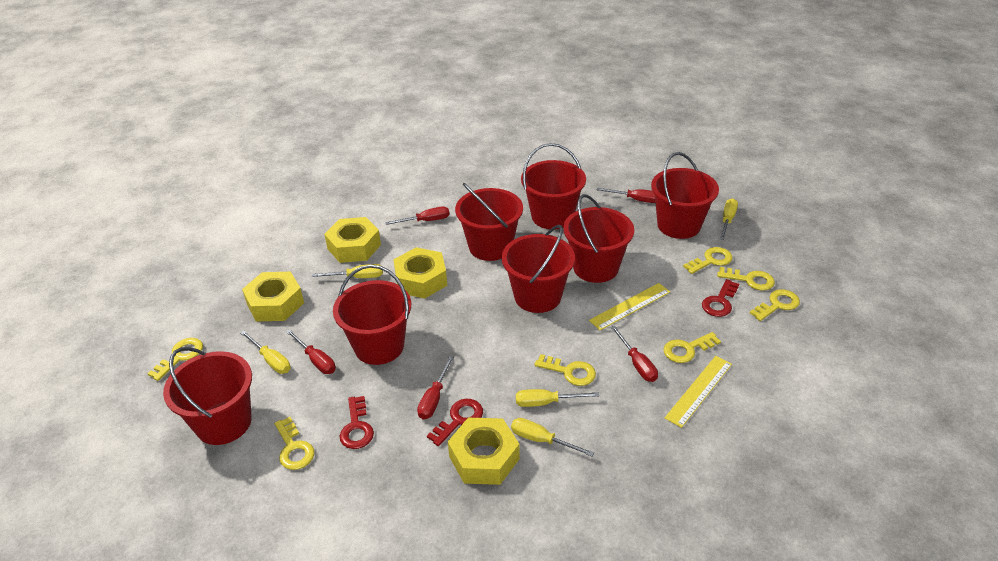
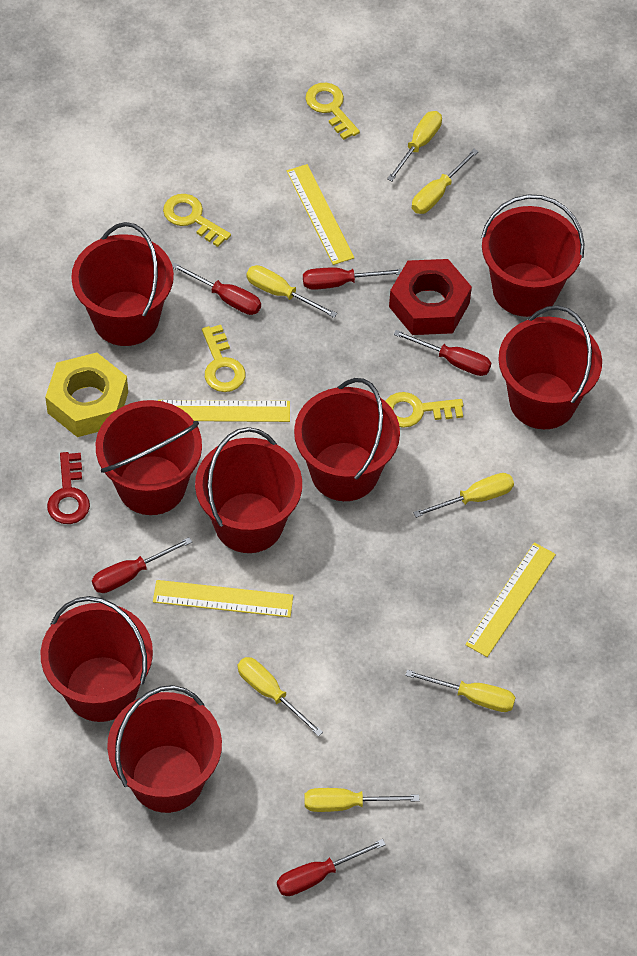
red bucket: 7 -> 8
red key: 3 -> 1
red nut: 0 -> 1
yellow key: 7 -> 4
yellow nut: 4 -> 1
yellow ruler: 2 -> 4
yellow screwdriver: 5 -> 7

